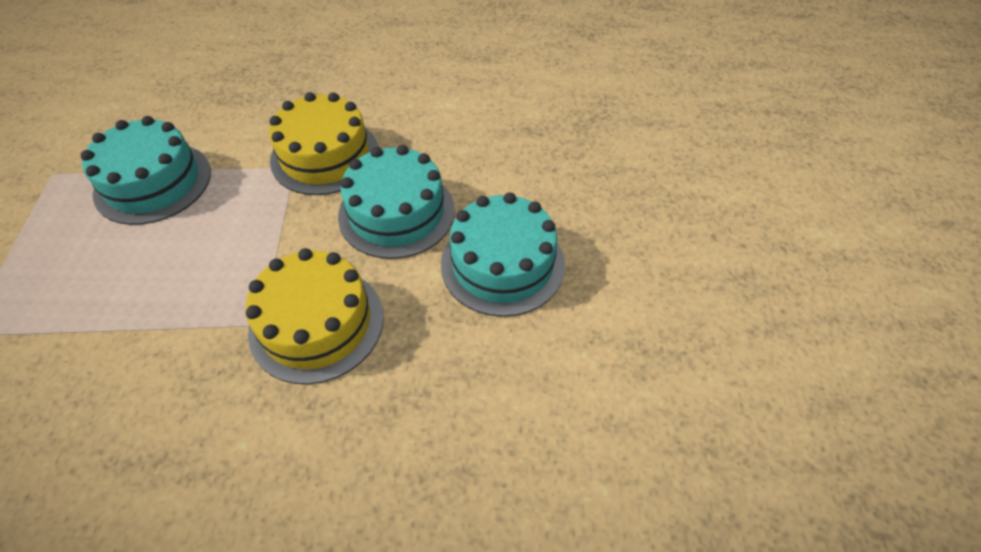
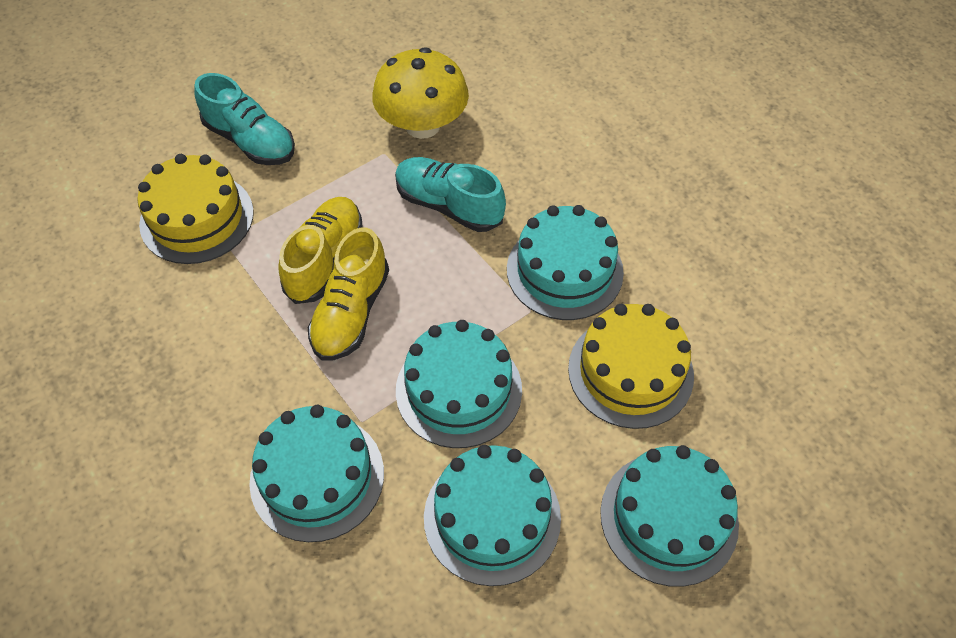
turquoise cake: 3 -> 5
turquoise shoe: 0 -> 2
yellow mushroom: 0 -> 1
yellow shoe: 0 -> 2

